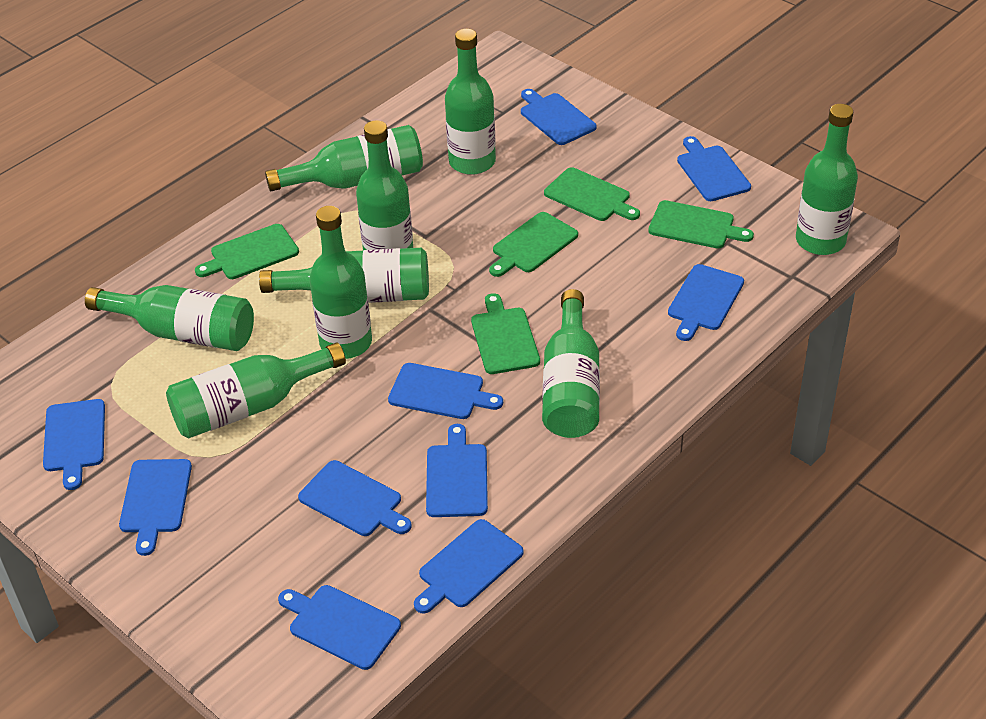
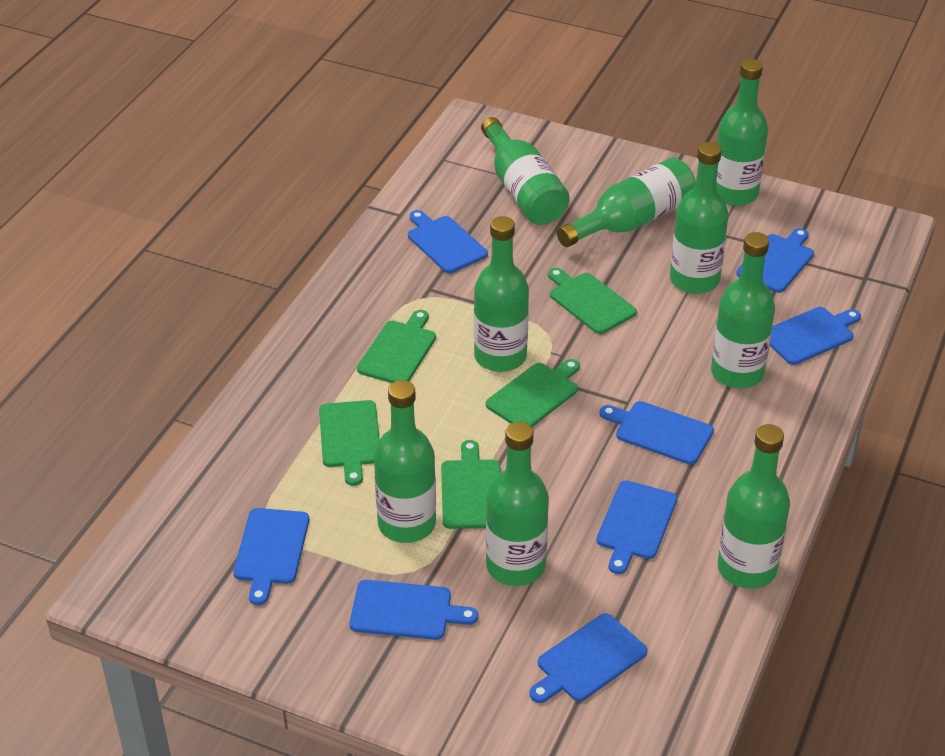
blue cutting board: 10 -> 8

